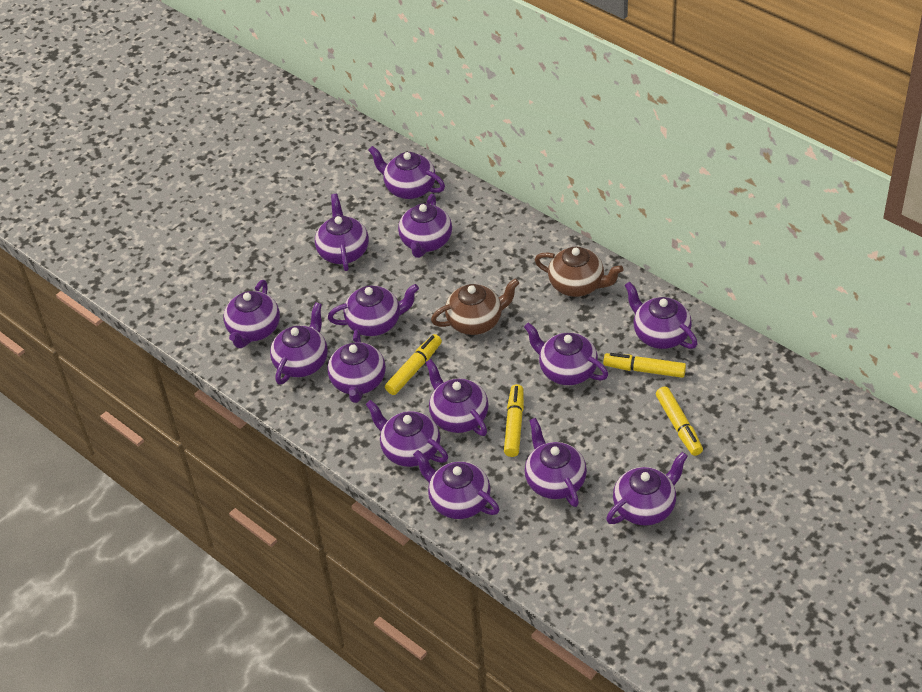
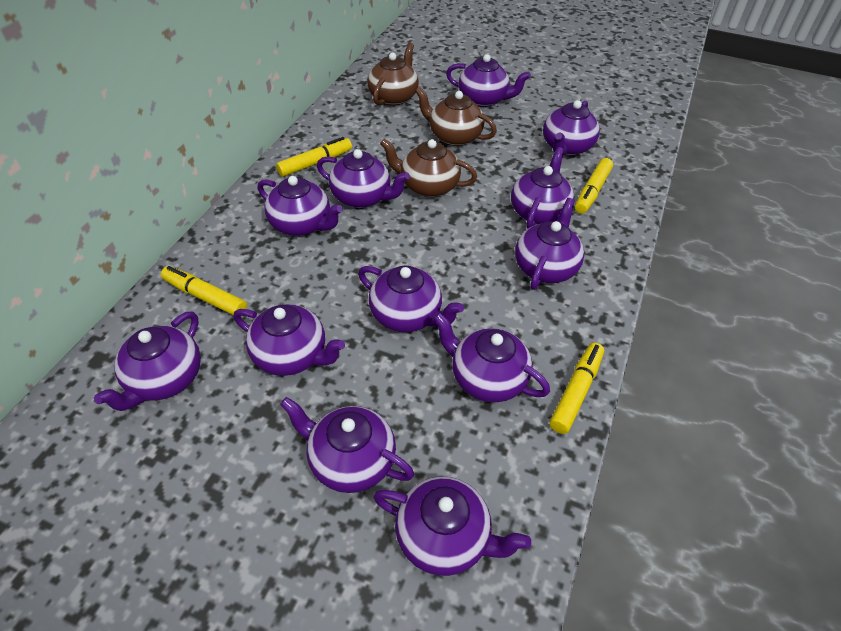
brown teapot: 2 -> 3
purple teapot: 14 -> 12

